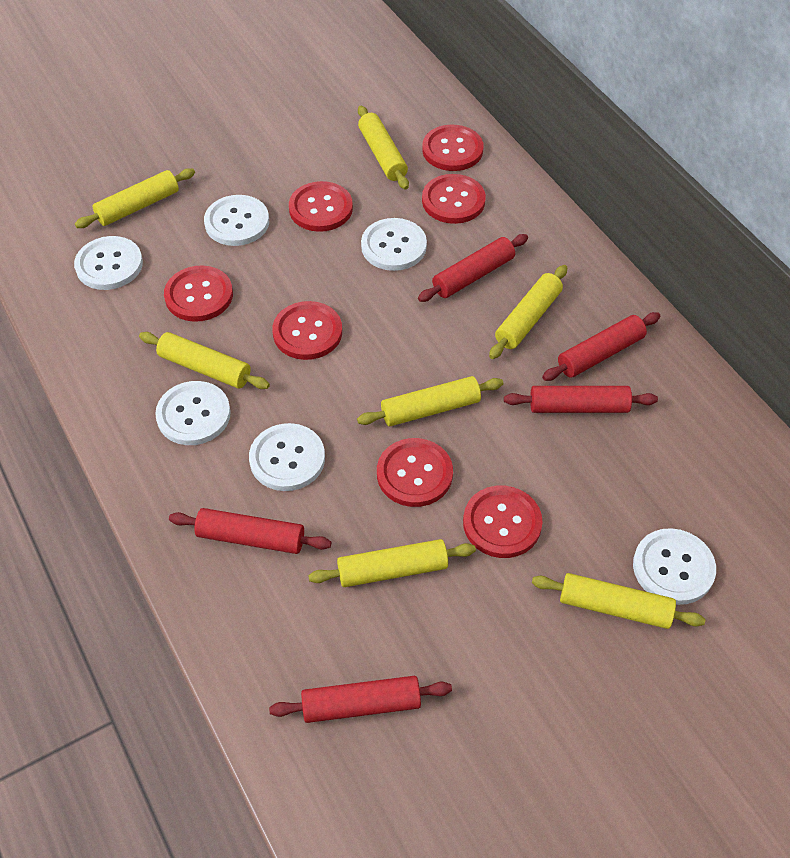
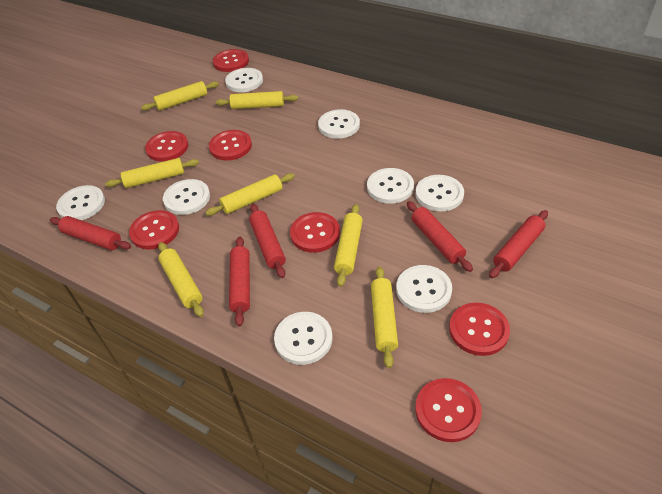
white button: 6 -> 8

